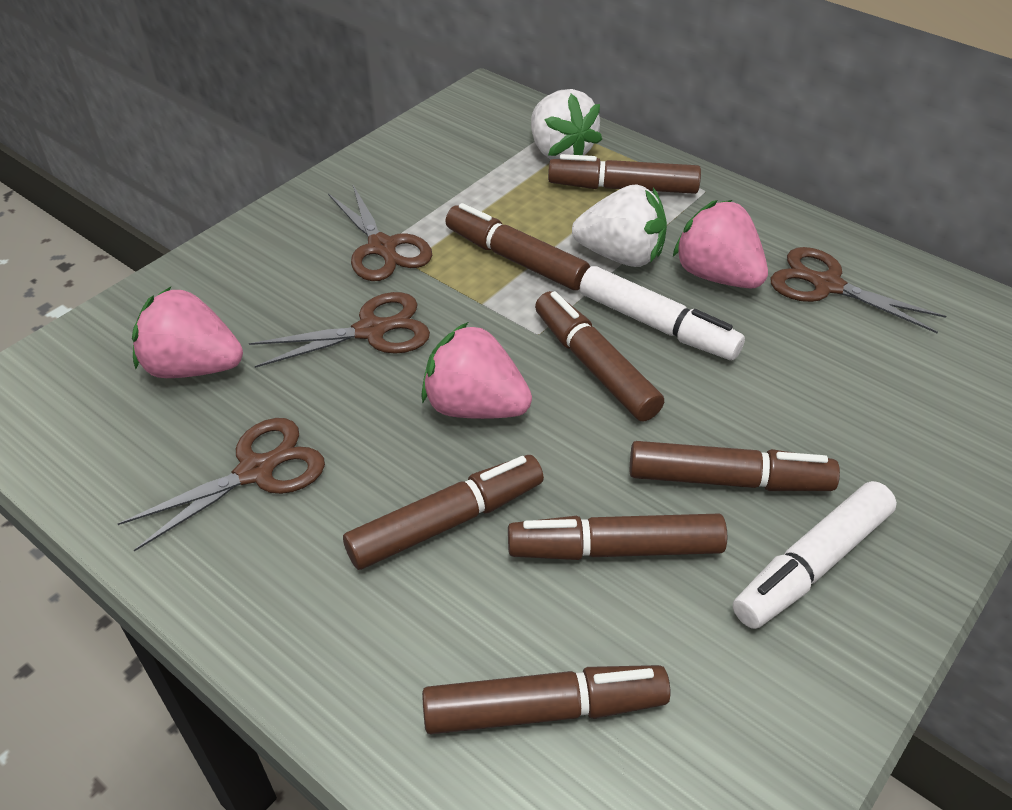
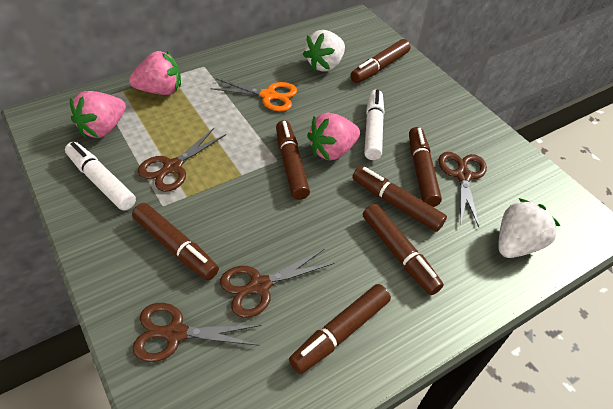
orange scissors: 0 -> 1

